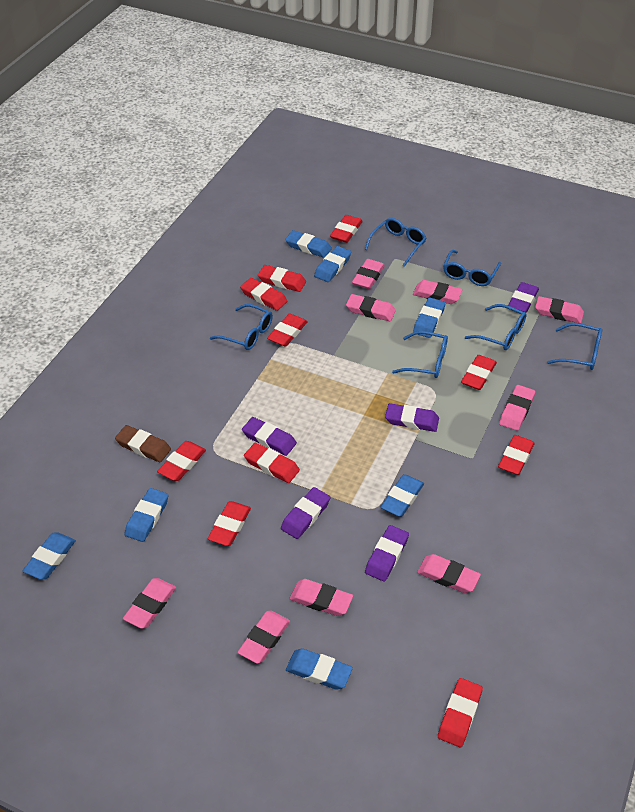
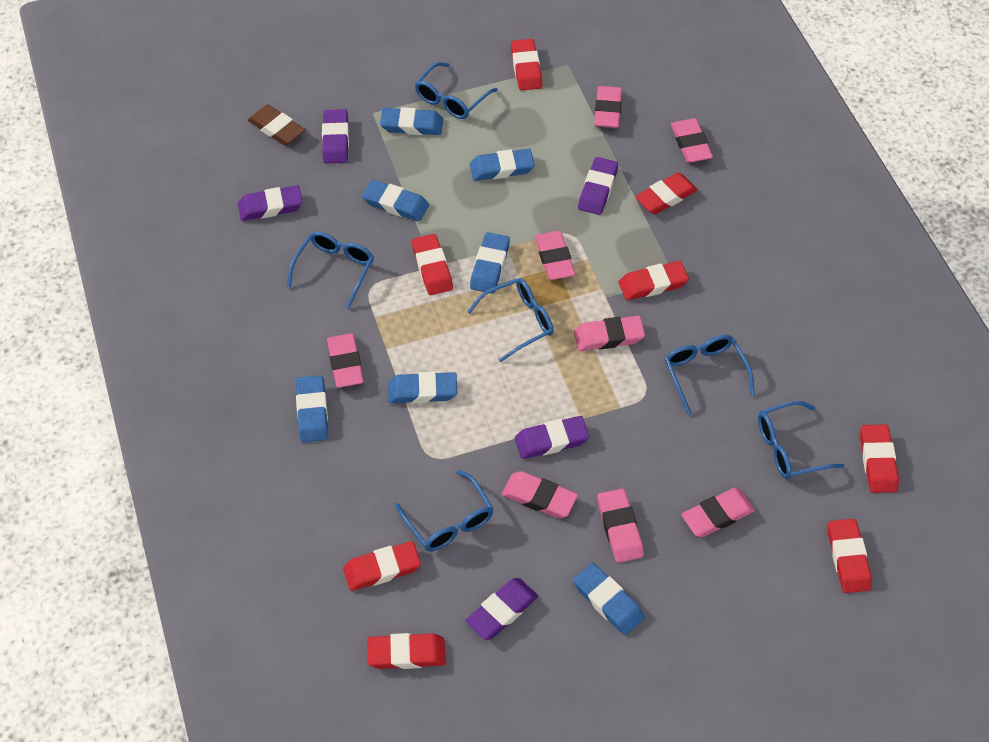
pink eraser: 9 -> 8
red eraser: 10 -> 8

